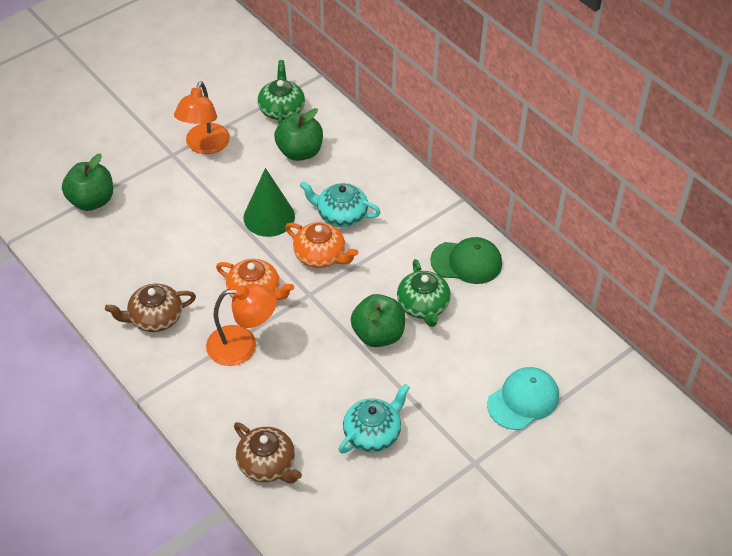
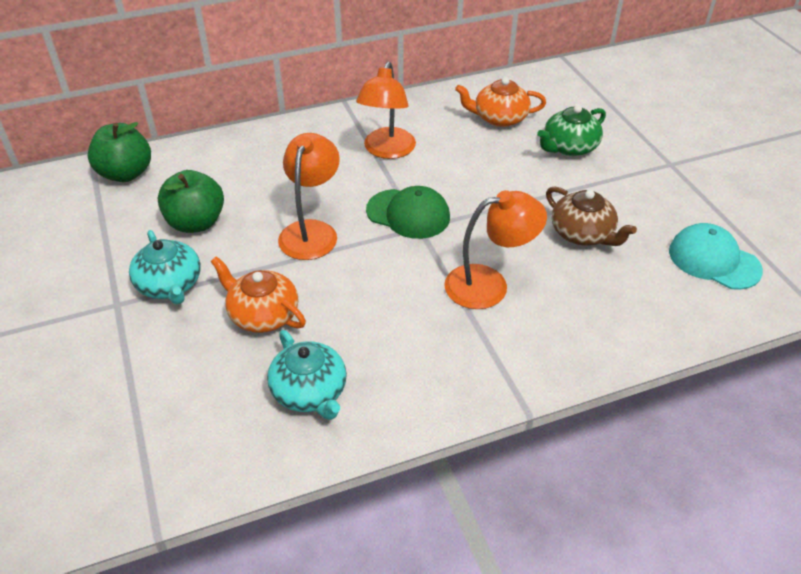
brown teapot: 2 -> 1
green apple: 3 -> 2
green cone: 1 -> 0
green teapot: 2 -> 1
orange lamp: 2 -> 3

